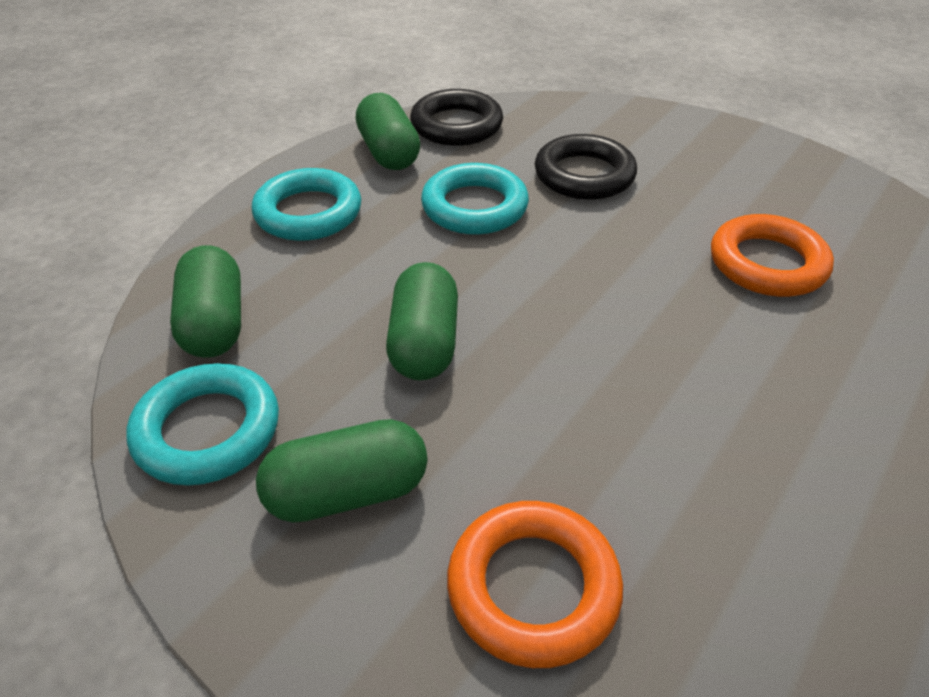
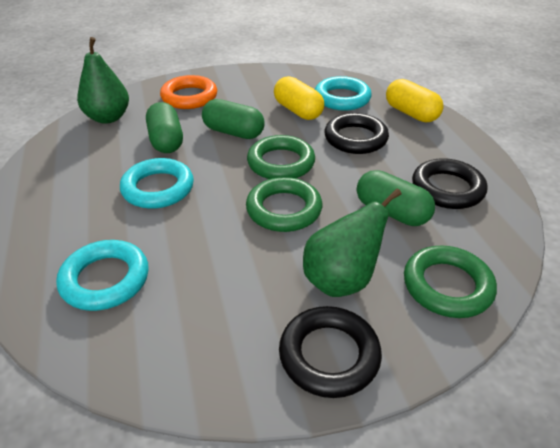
black ring: 2 -> 3
green capsule: 4 -> 3
green pear: 0 -> 2
green ring: 0 -> 3
orange ring: 2 -> 1
yellow capsule: 0 -> 2

